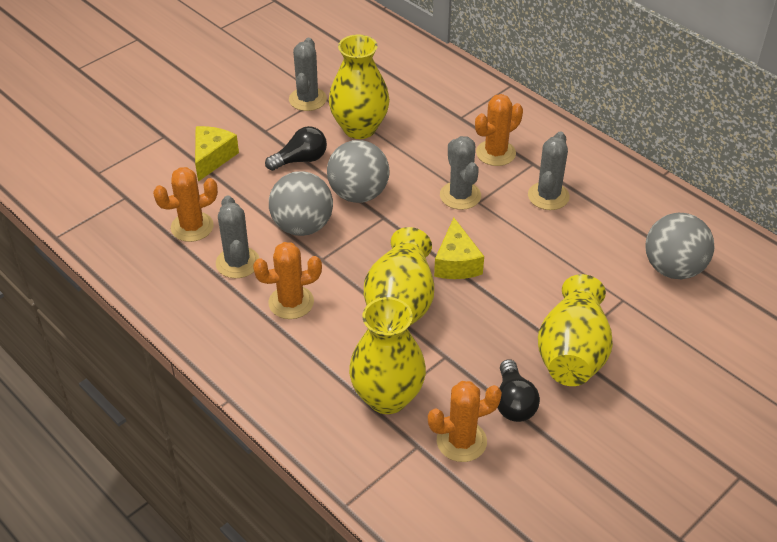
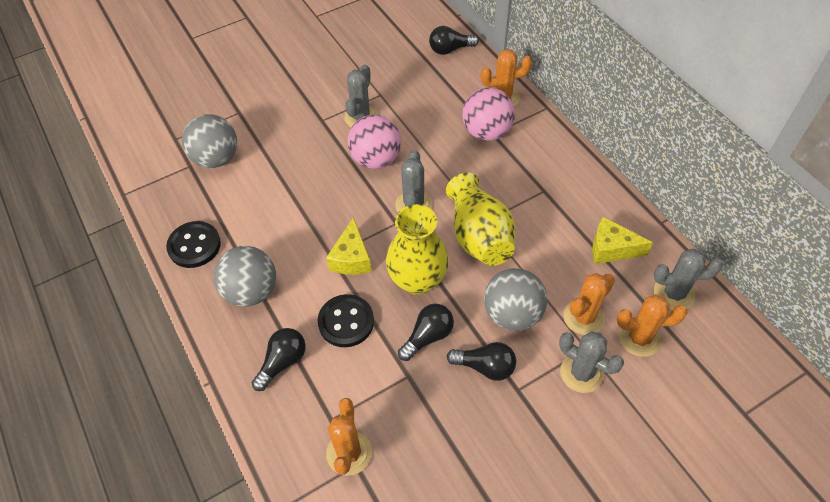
black button: 0 -> 2
black light bulb: 2 -> 4
pink ball: 0 -> 2
yellow vase: 4 -> 2

